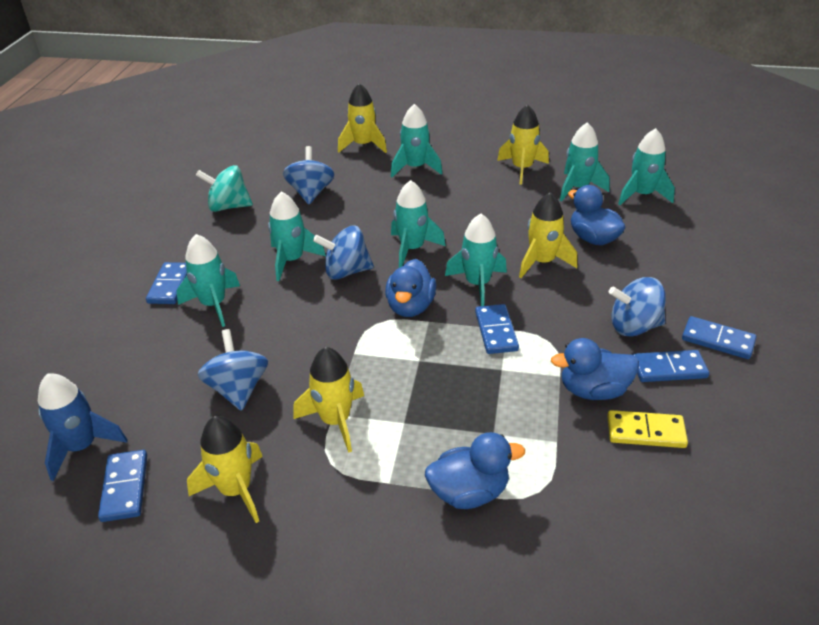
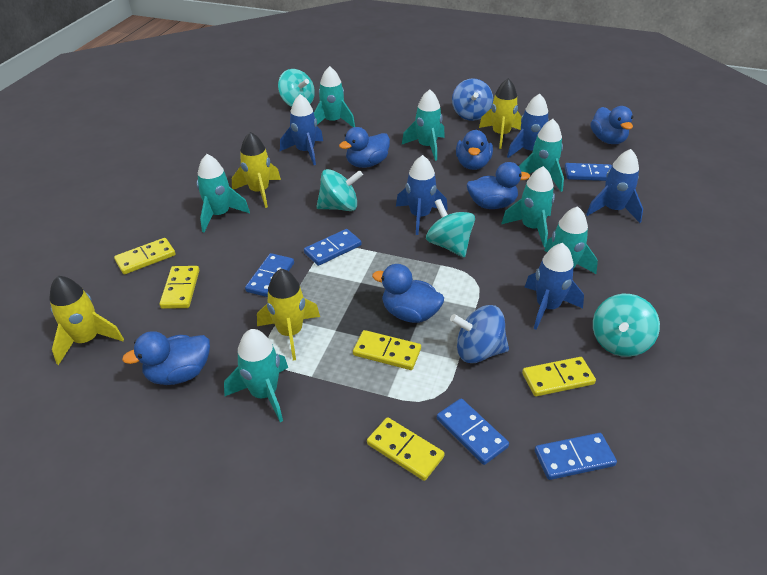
blue duck: 4 -> 6
blue rocket: 1 -> 5
blue spinning top: 4 -> 2
turquoise spinning top: 1 -> 4
yellow domino: 1 -> 5
yellow rocket: 5 -> 4

